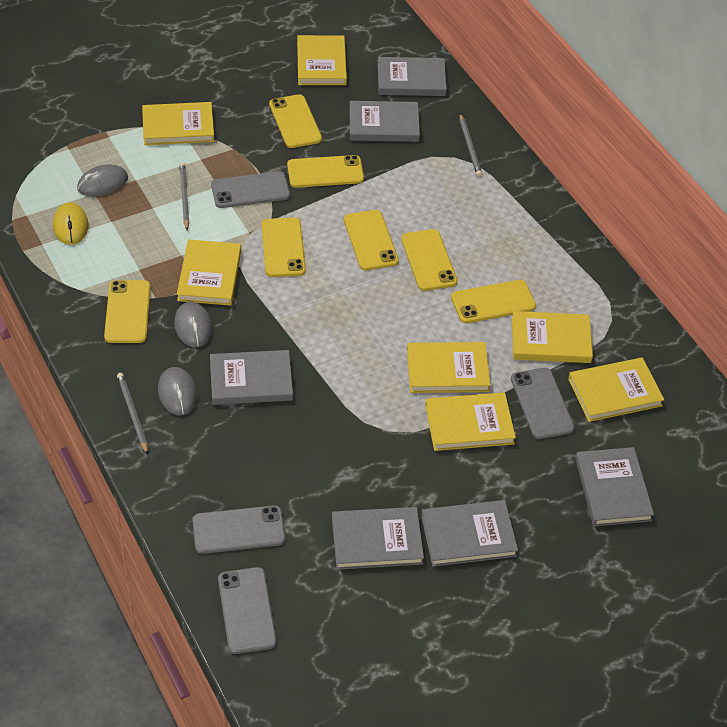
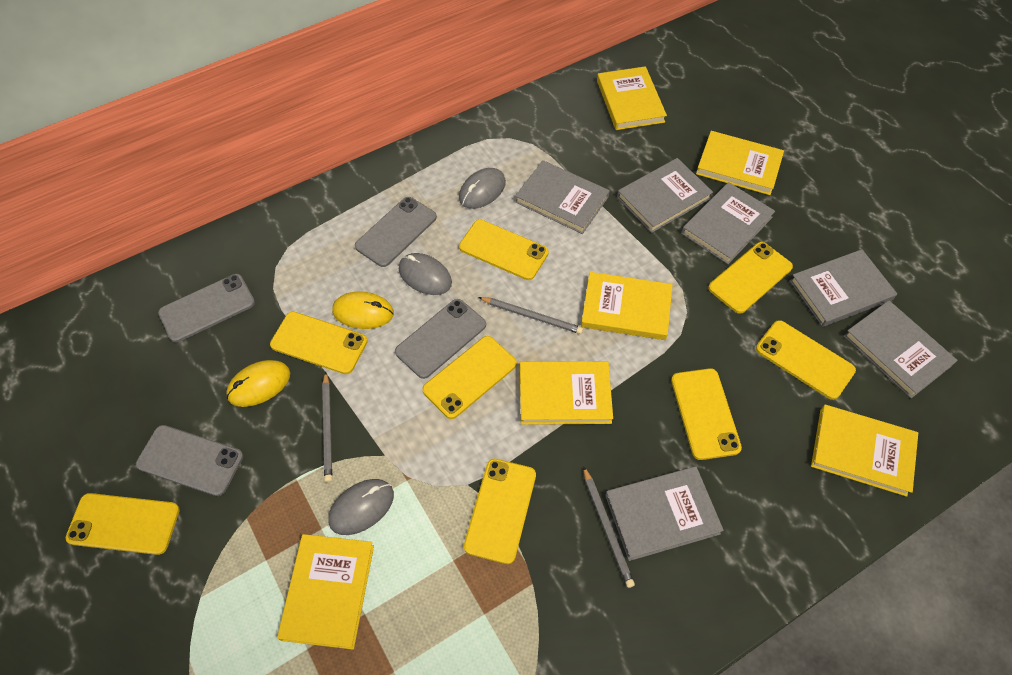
yellow book: 7 -> 6
yellow mouse: 1 -> 2
yellow phone: 7 -> 8

